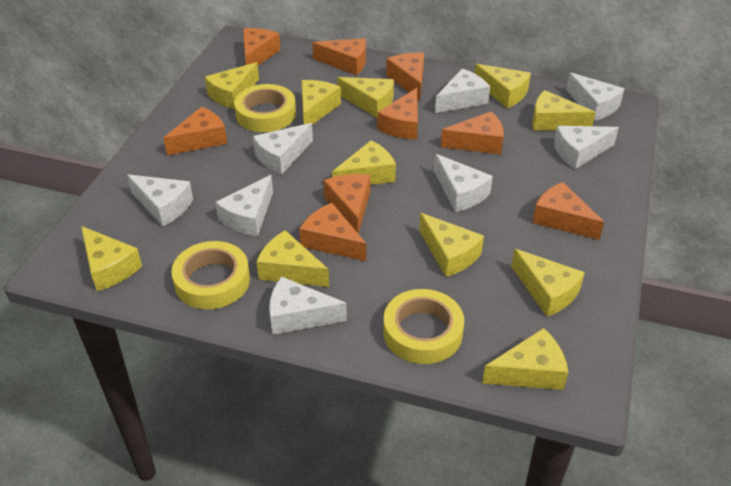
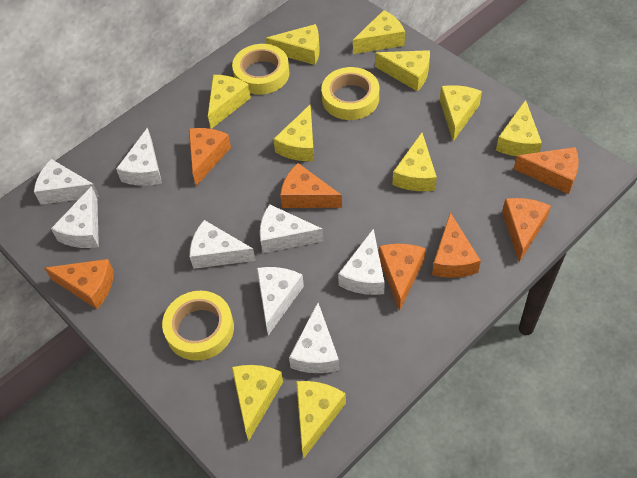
orange cheese: 9 -> 7
yellow cheese: 11 -> 10

